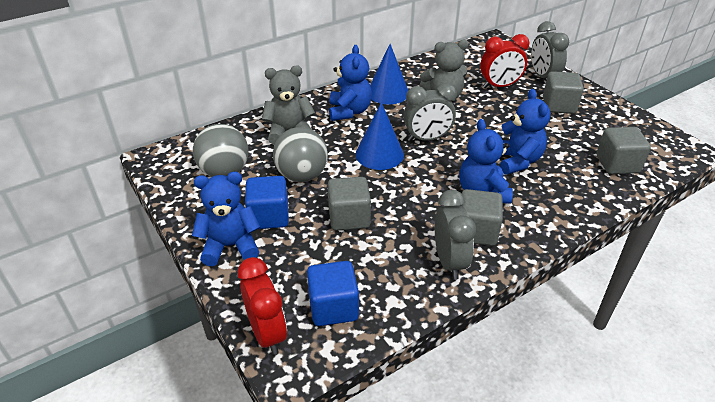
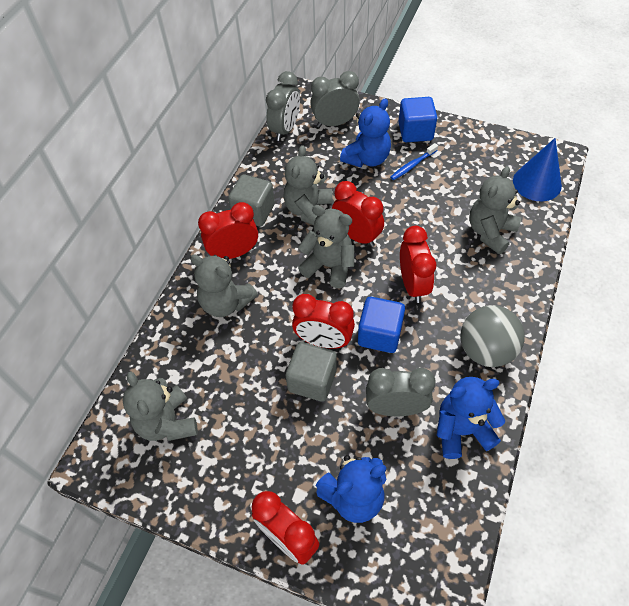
blue cone: 2 -> 1
blue teddy bear: 4 -> 3
blue toothbrush: 0 -> 1
grey ball: 2 -> 1
grey cube: 4 -> 2
grey teddy bear: 2 -> 5
red clock: 2 -> 5

